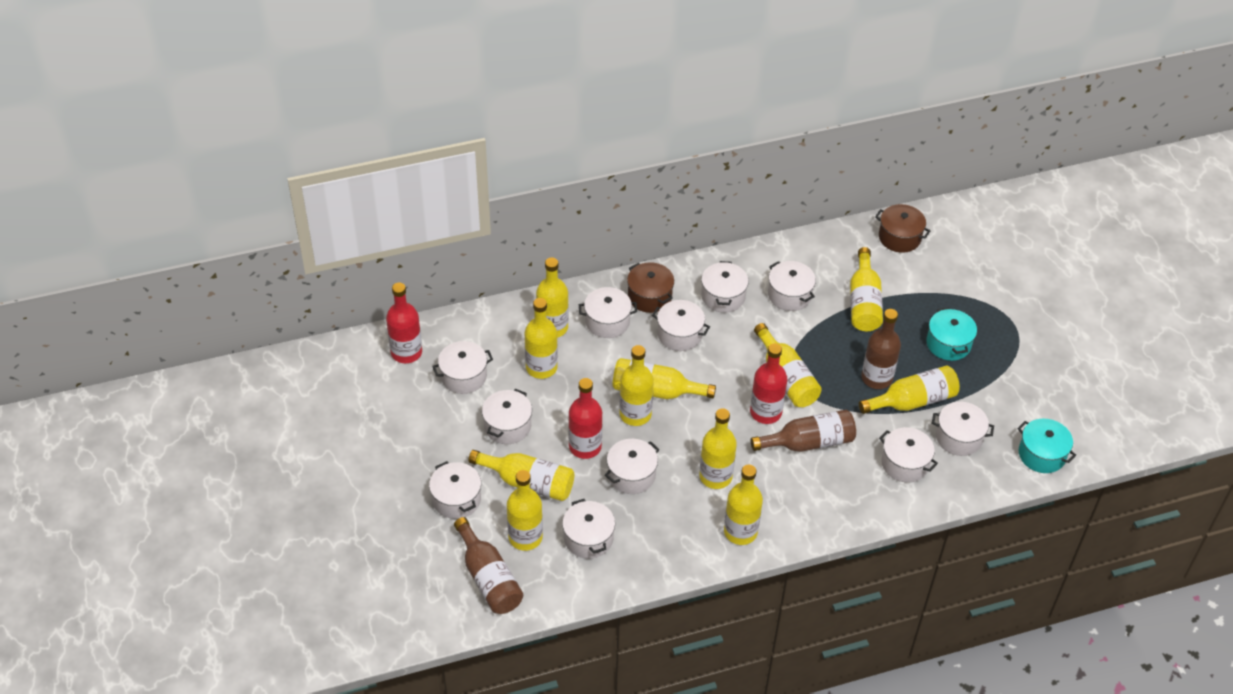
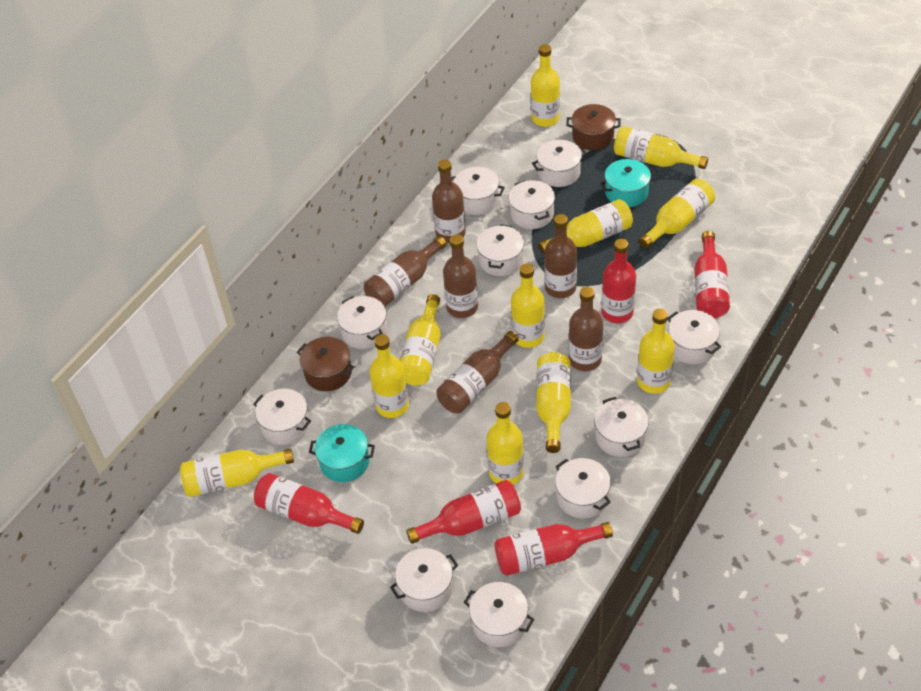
brown bottle: 3 -> 6
red bottle: 3 -> 5

